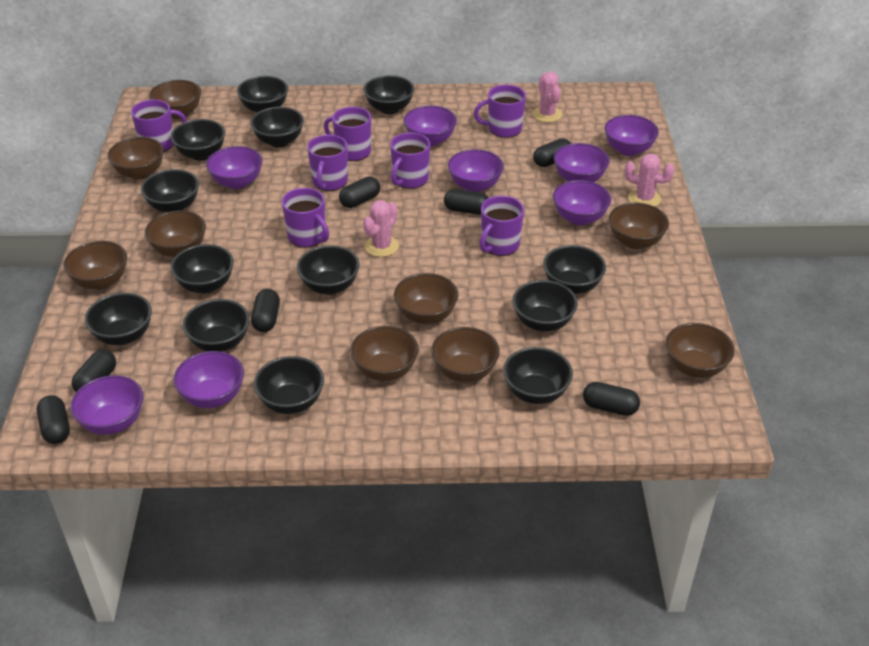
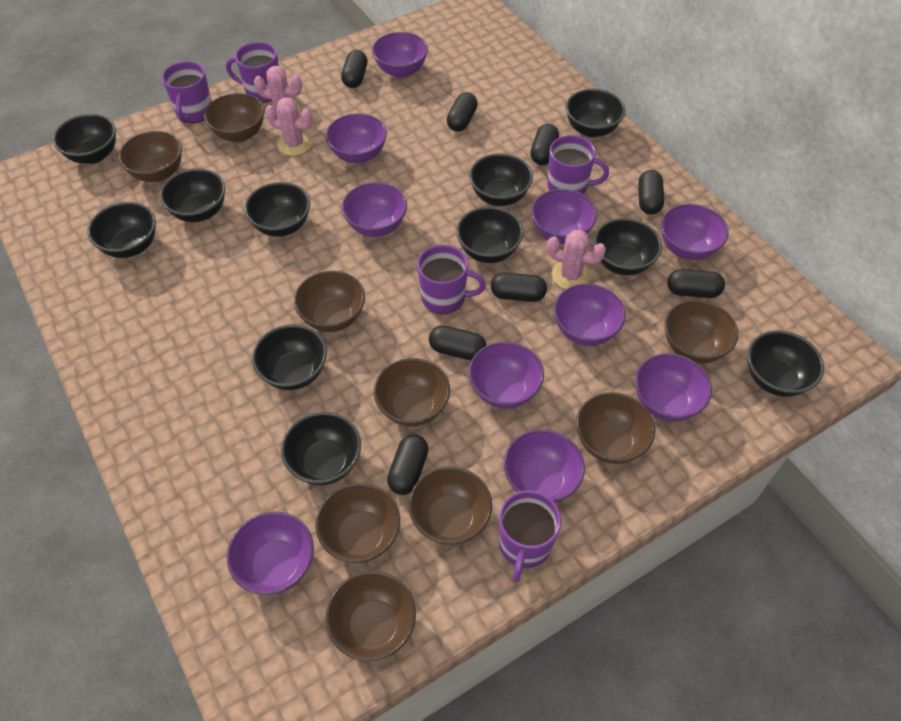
black bowl: 13 -> 11
black capsule: 7 -> 8
purple bowl: 8 -> 10
purple mug: 7 -> 5

